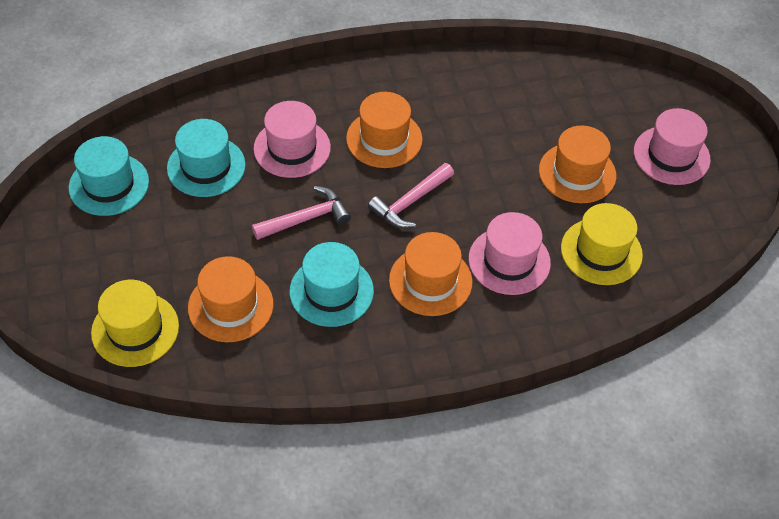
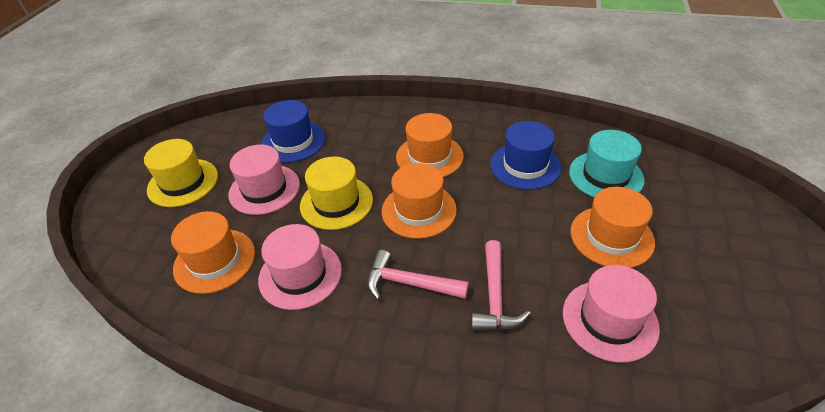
blue hat: 0 -> 2
turquoise hat: 3 -> 1

